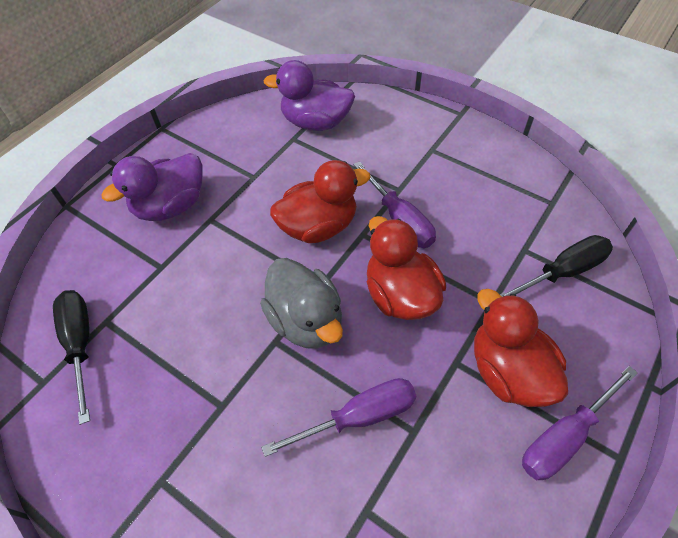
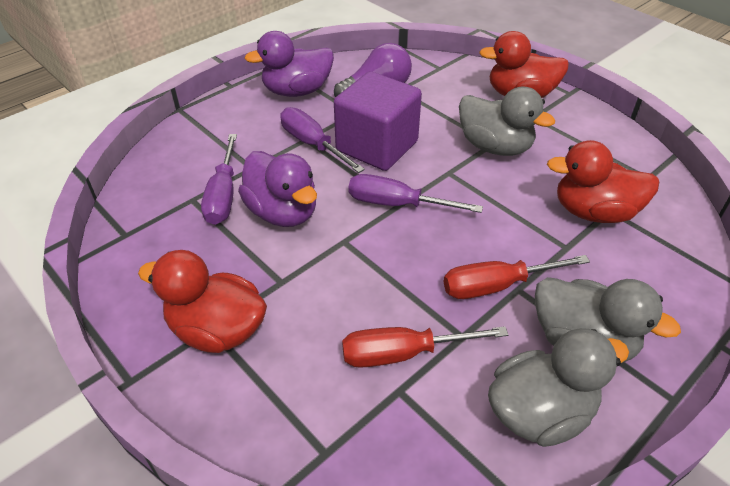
black screwdriver: 2 -> 0
grey duck: 1 -> 3
purple cube: 0 -> 1
purple light bulb: 0 -> 1
red screwdriver: 0 -> 2

